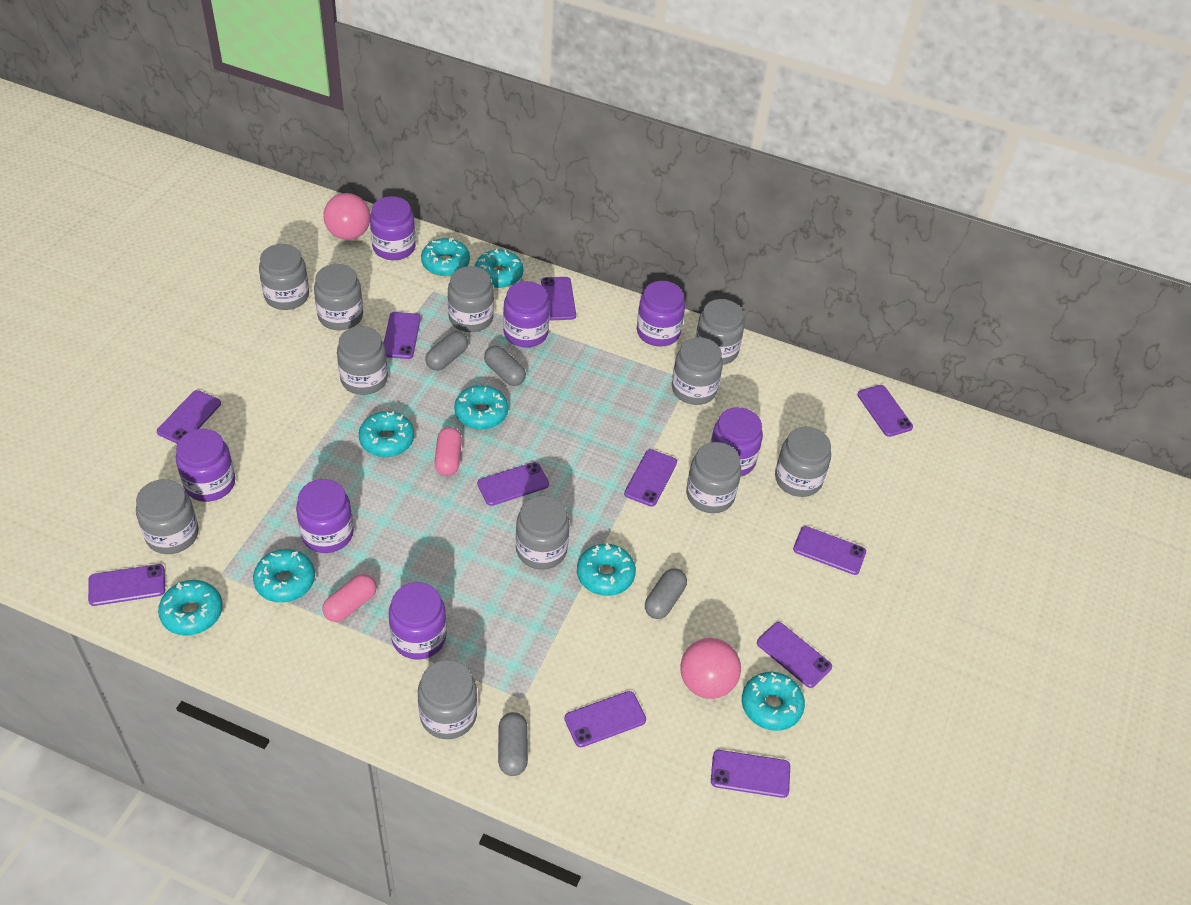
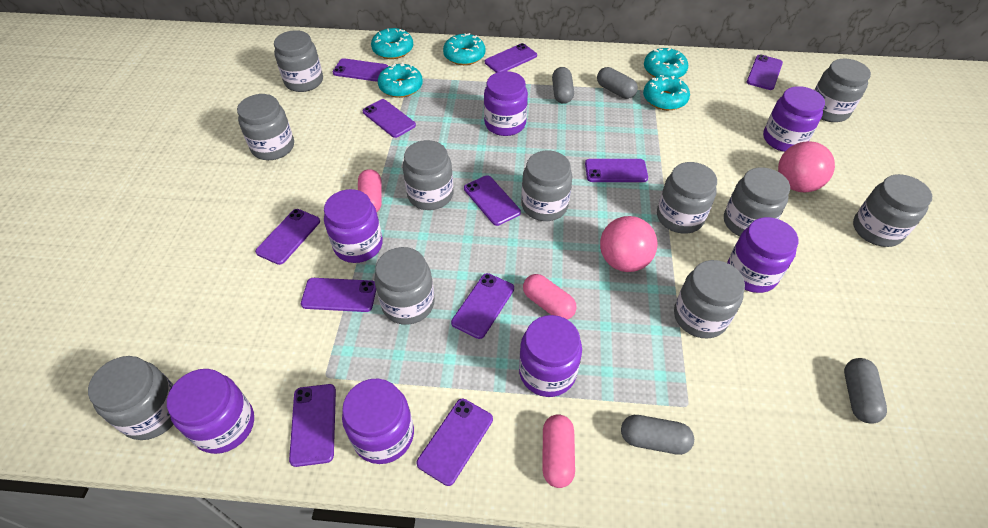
pink capsule: 2 -> 3
turquoise donut: 8 -> 5

